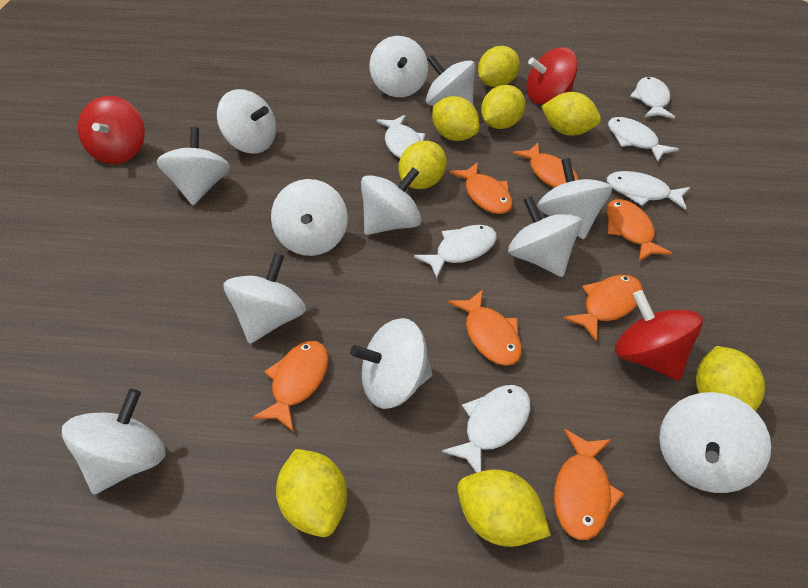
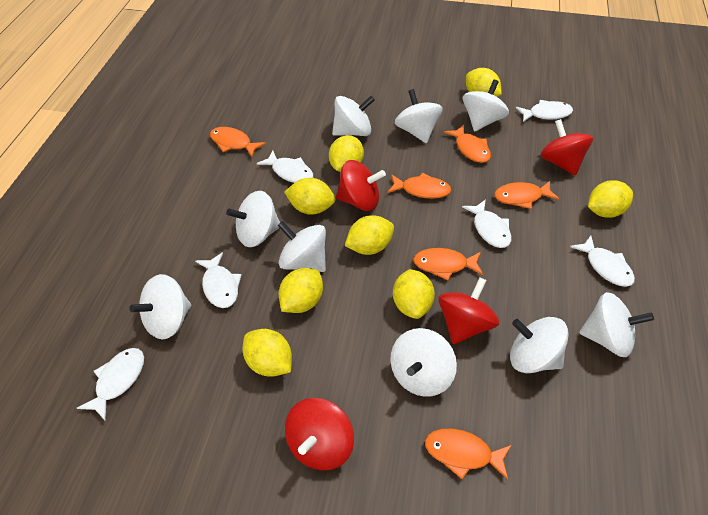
orange fish: 7 -> 6
red spinning top: 3 -> 4
white spinning top: 12 -> 9

